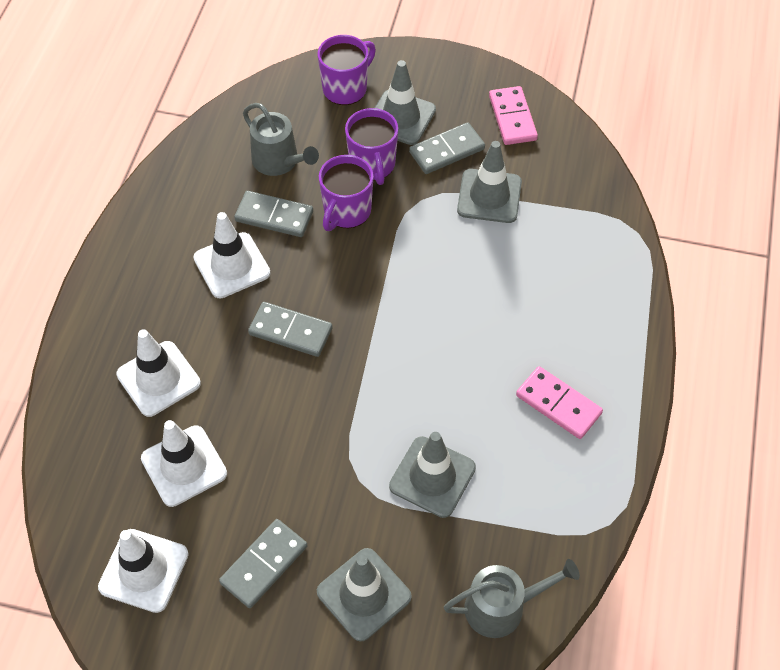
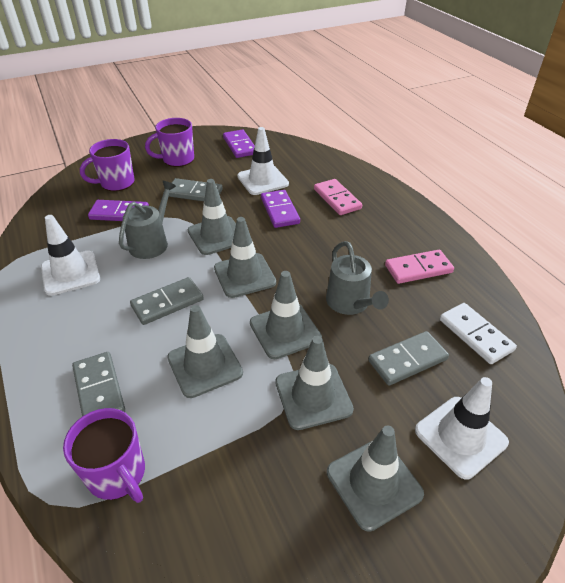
grey traffic cone: 4 -> 6
purple domino: 0 -> 3
white domino: 0 -> 1
white traffic cone: 4 -> 3

